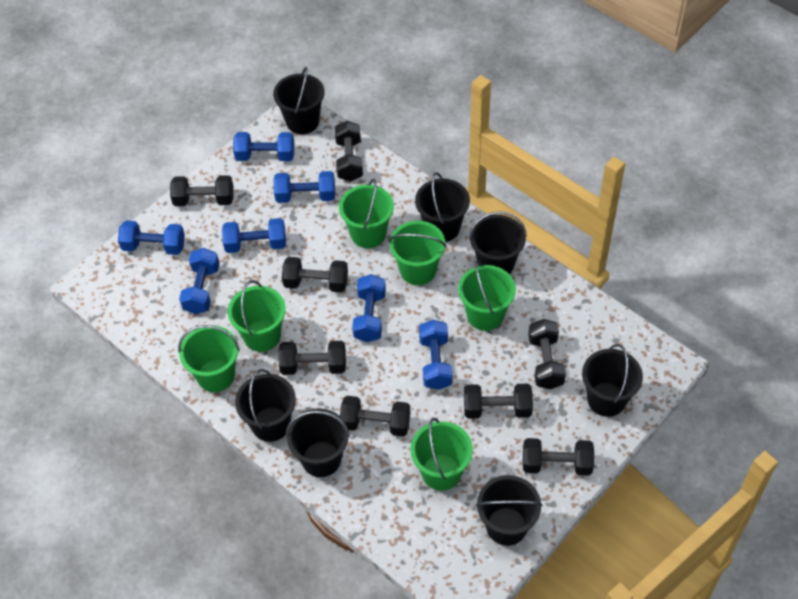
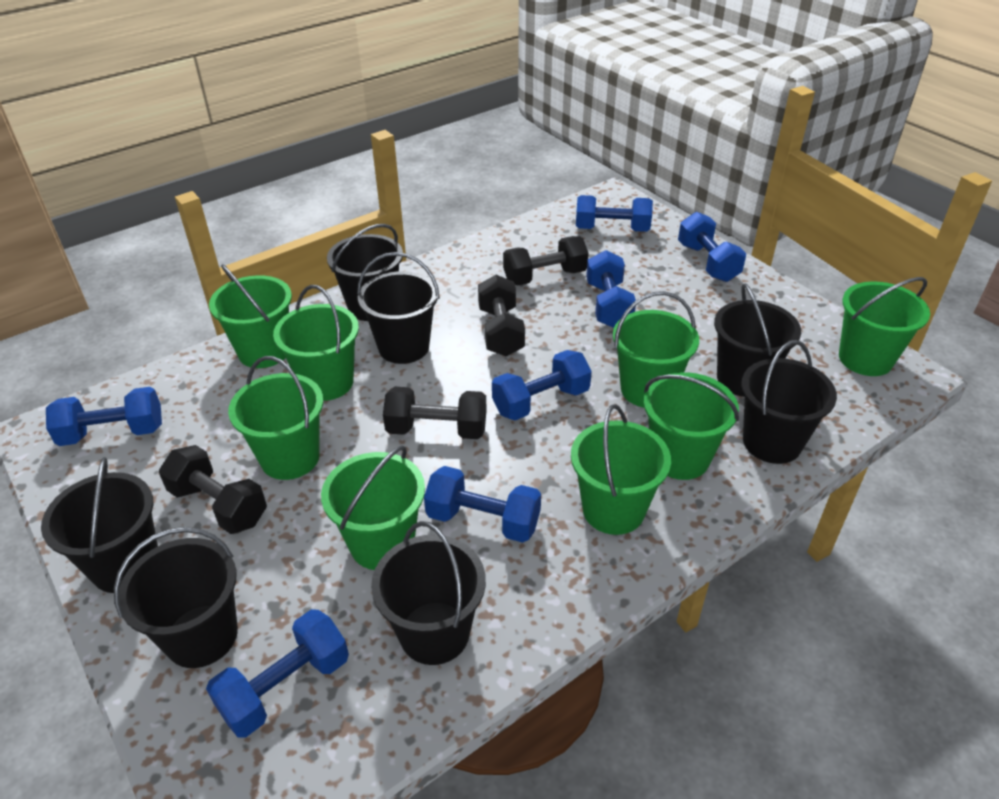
black dumbbell: 8 -> 4
green bucket: 6 -> 8

